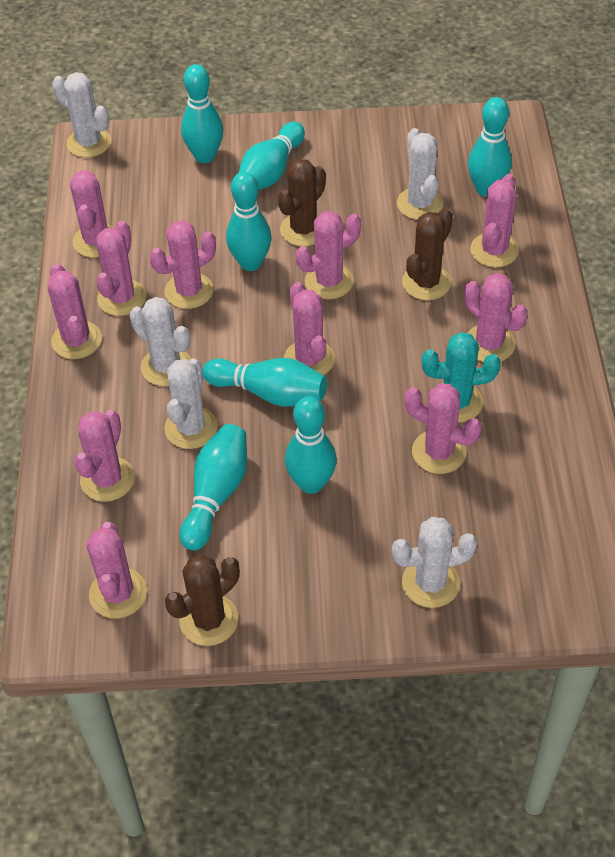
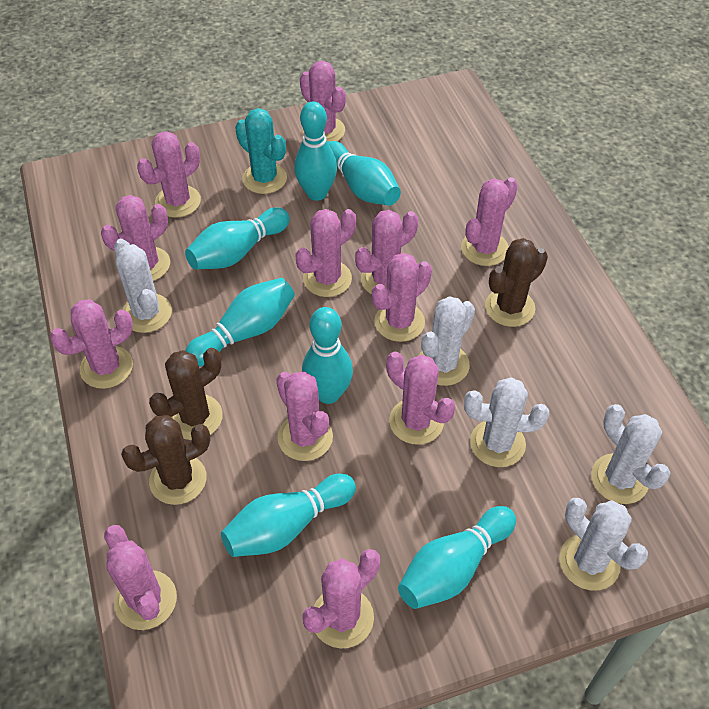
pink cactus: 11 -> 12

